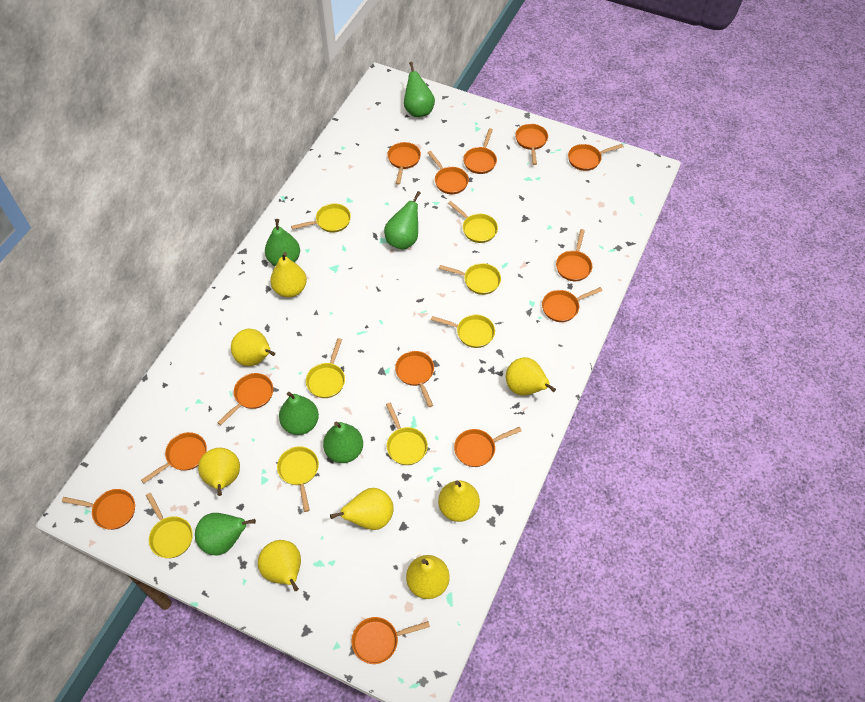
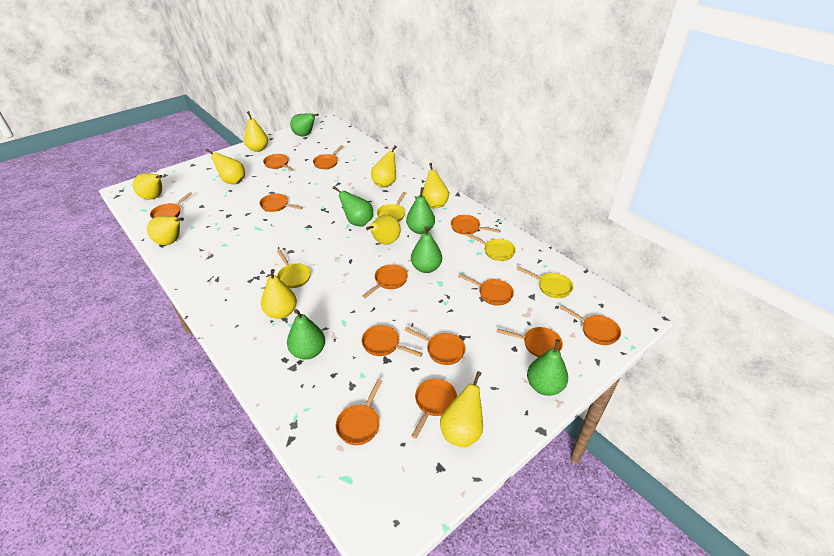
yellow pan: 8 -> 4
yellow pear: 8 -> 9

